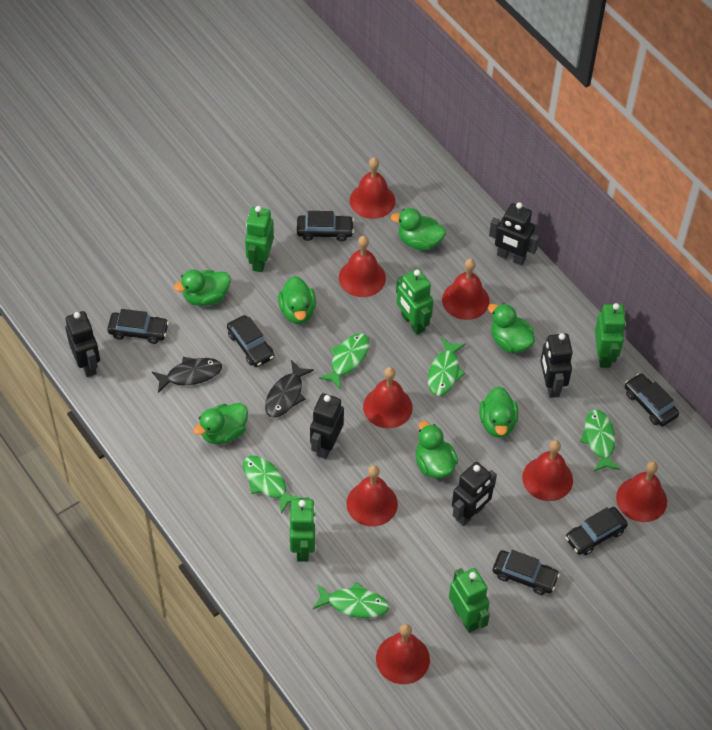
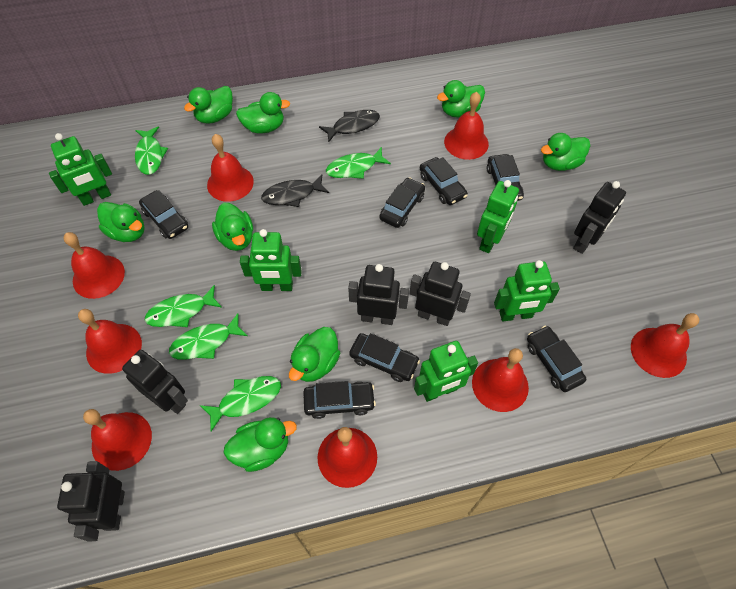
black car: 6 -> 7
green duck: 7 -> 8

